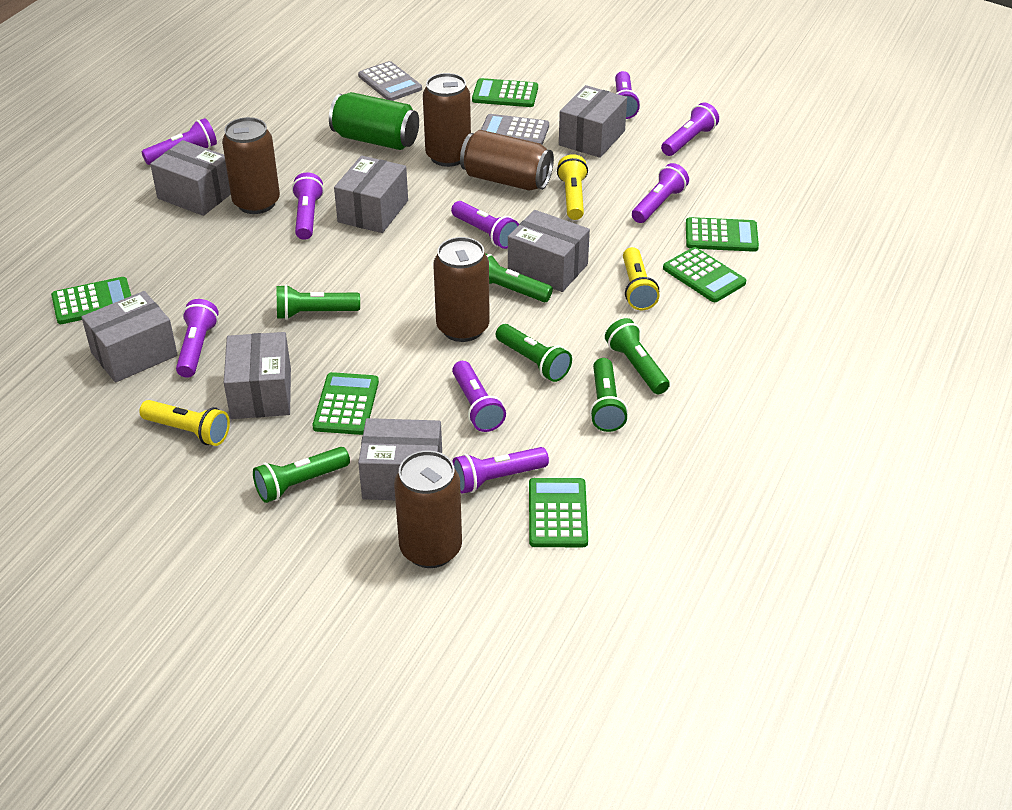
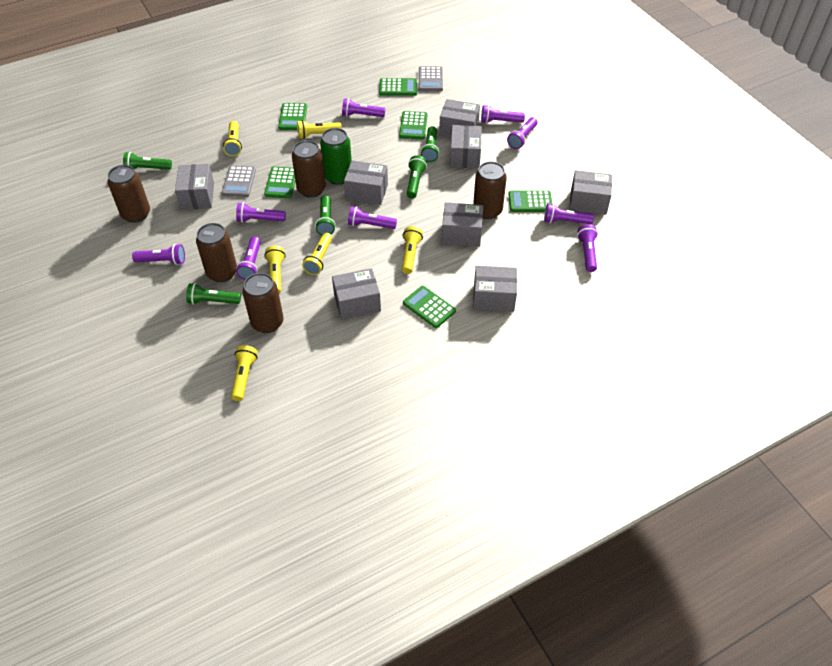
green flashlight: 6 -> 5
grey box: 7 -> 8
yellow flashlight: 3 -> 6

